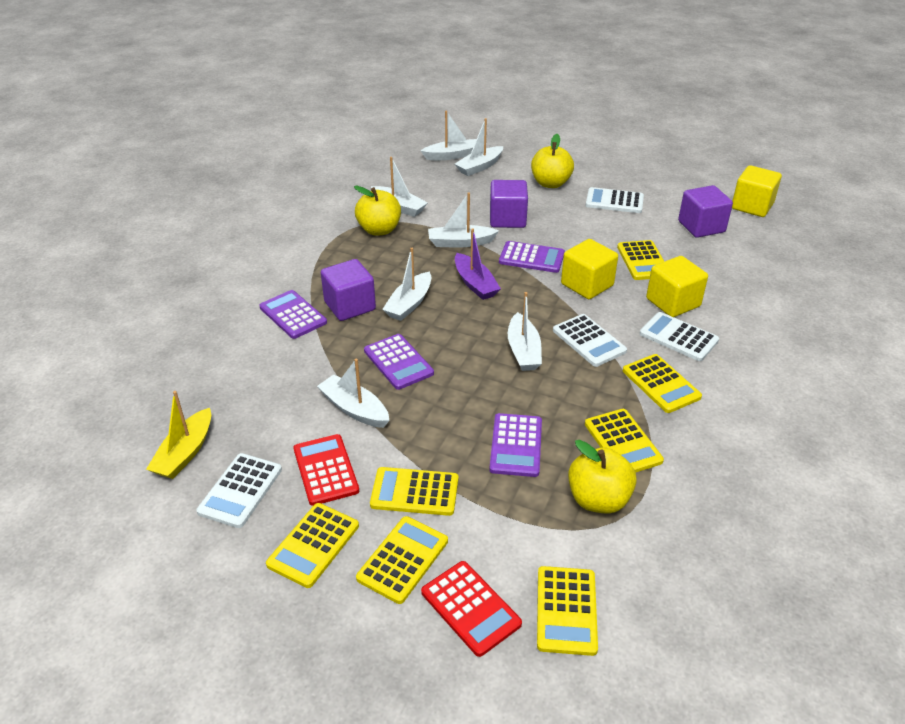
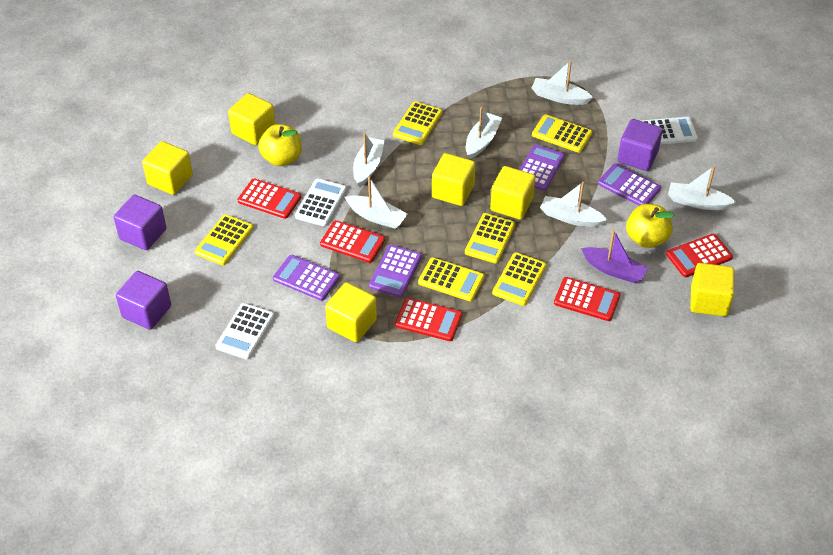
red calculator: 2 -> 5
white boat: 7 -> 6
white calculator: 4 -> 3
yellow apple: 3 -> 2
yellow boat: 1 -> 0
yellow calculator: 7 -> 6
yellow cube: 3 -> 6

